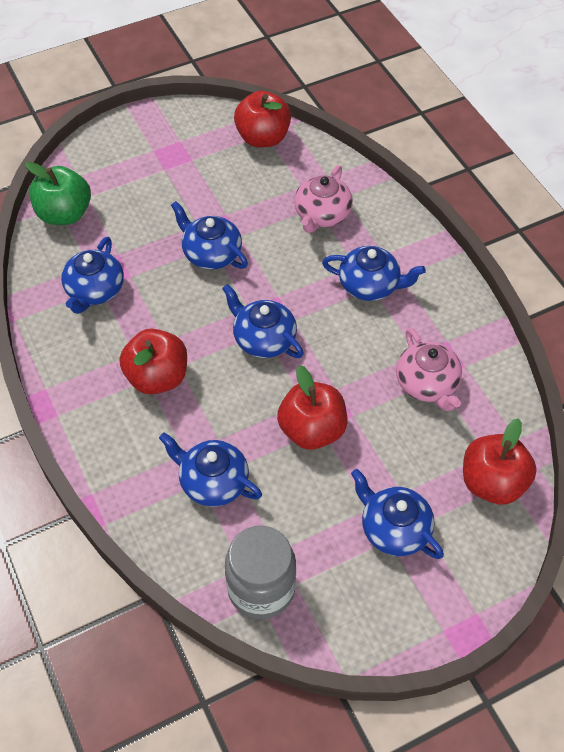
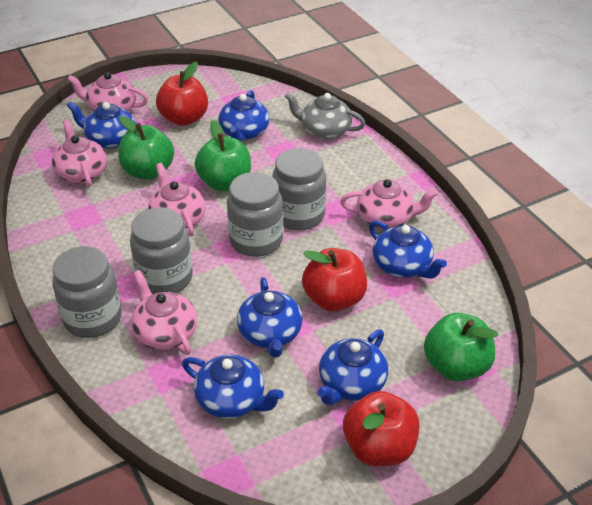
green apple: 1 -> 3
grey jar: 1 -> 4
grey teapot: 0 -> 1
pink teapot: 2 -> 5
red apple: 4 -> 3

